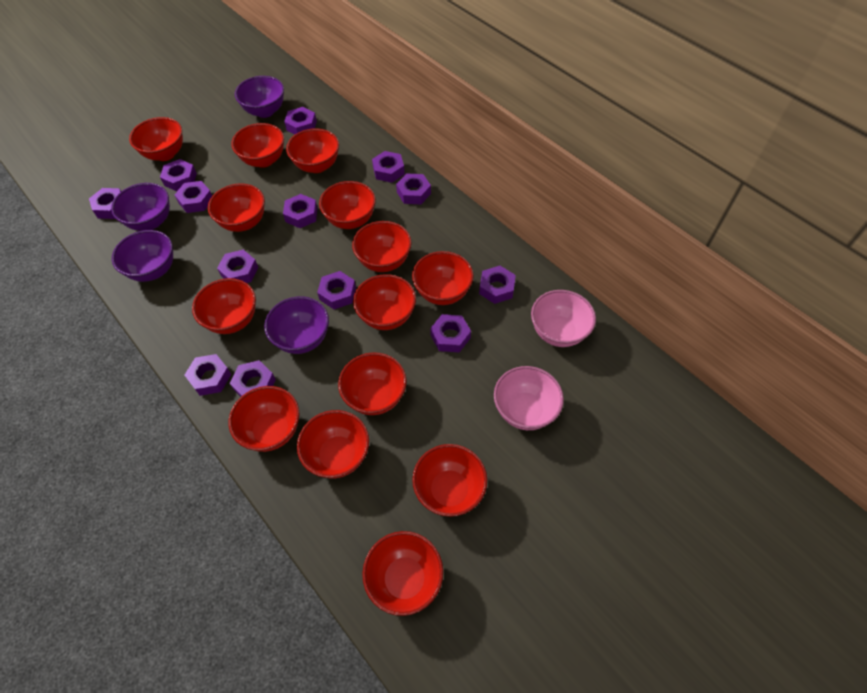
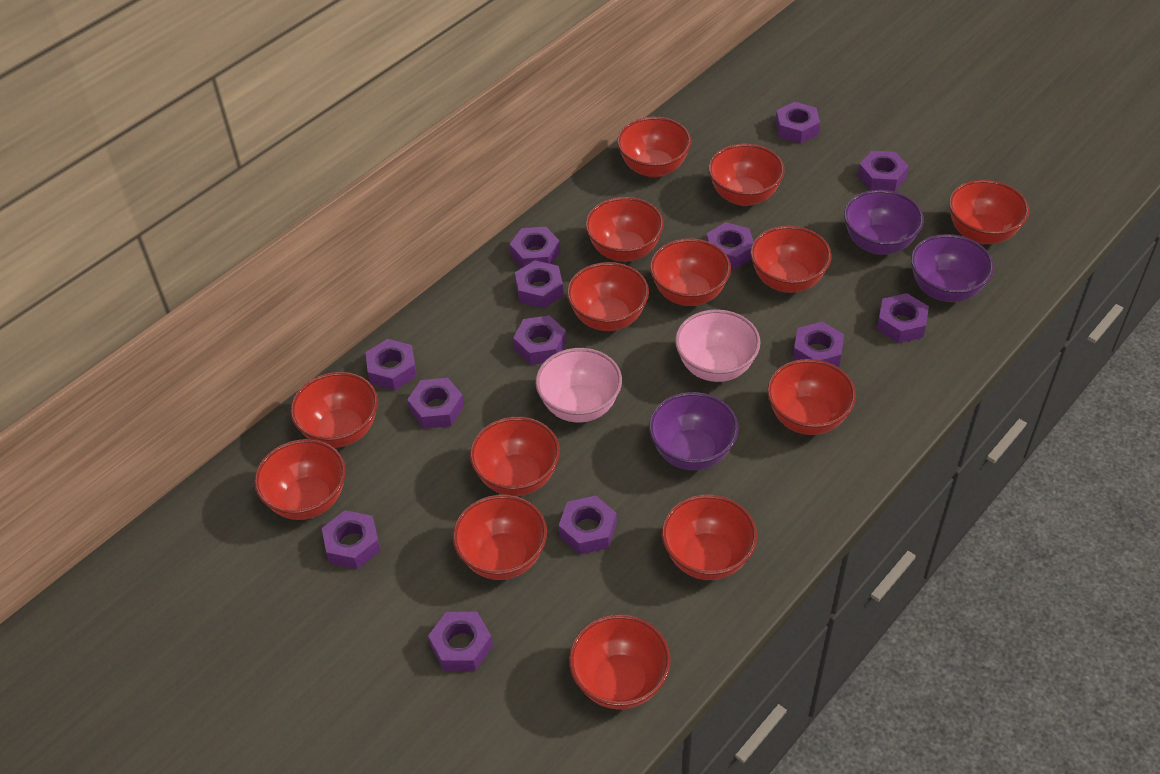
purple bowl: 4 -> 3

